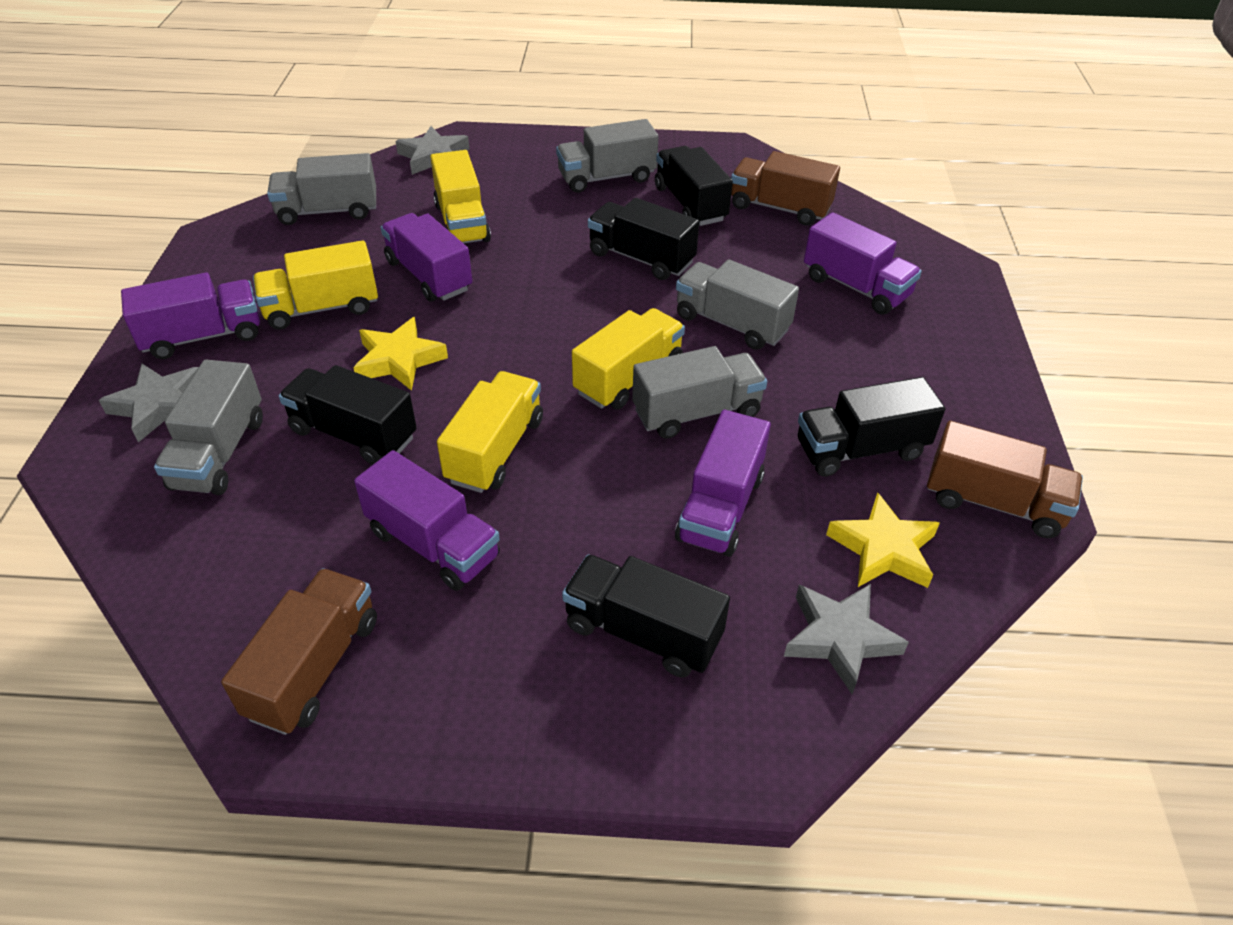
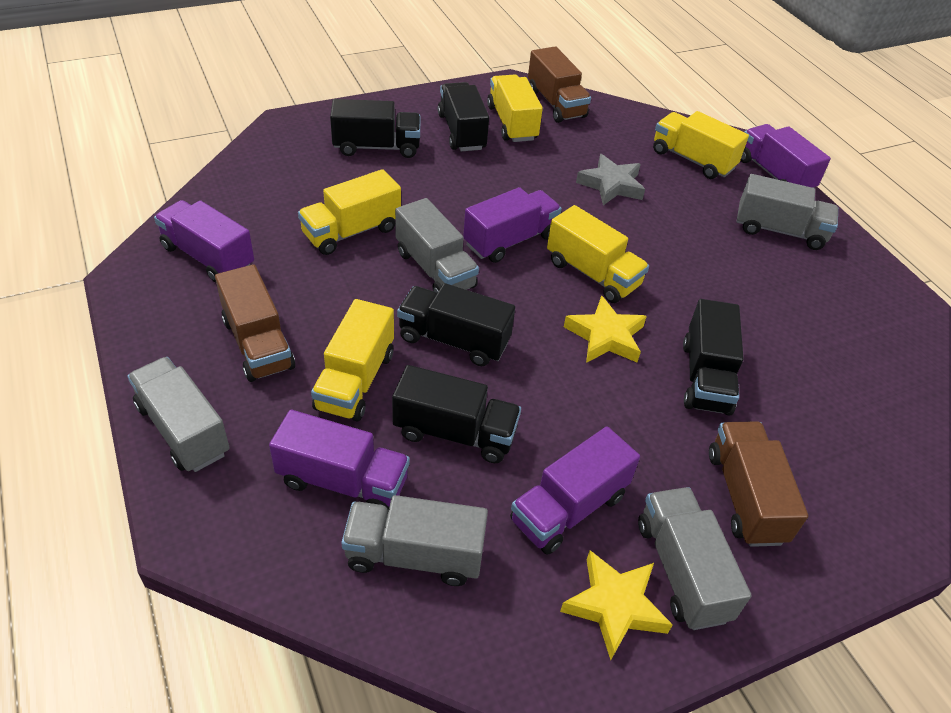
grey star: 3 -> 1
yellow truck: 4 -> 5

